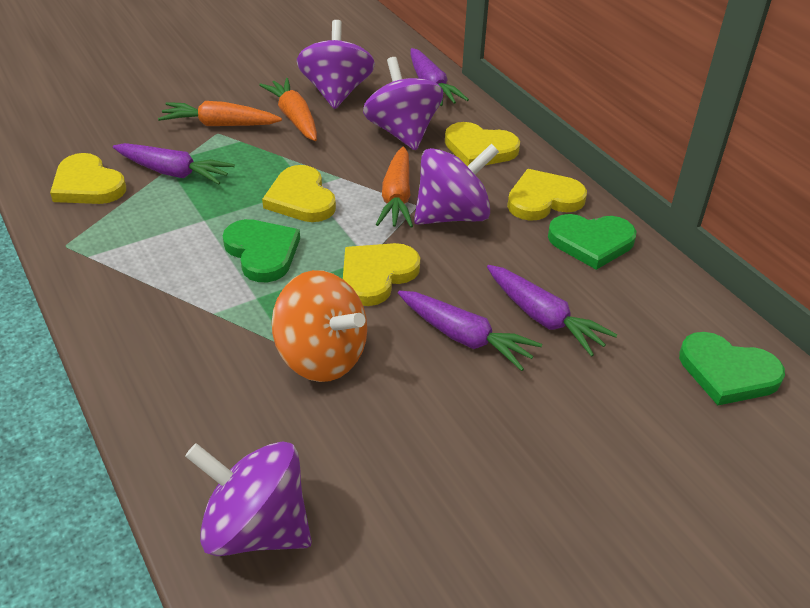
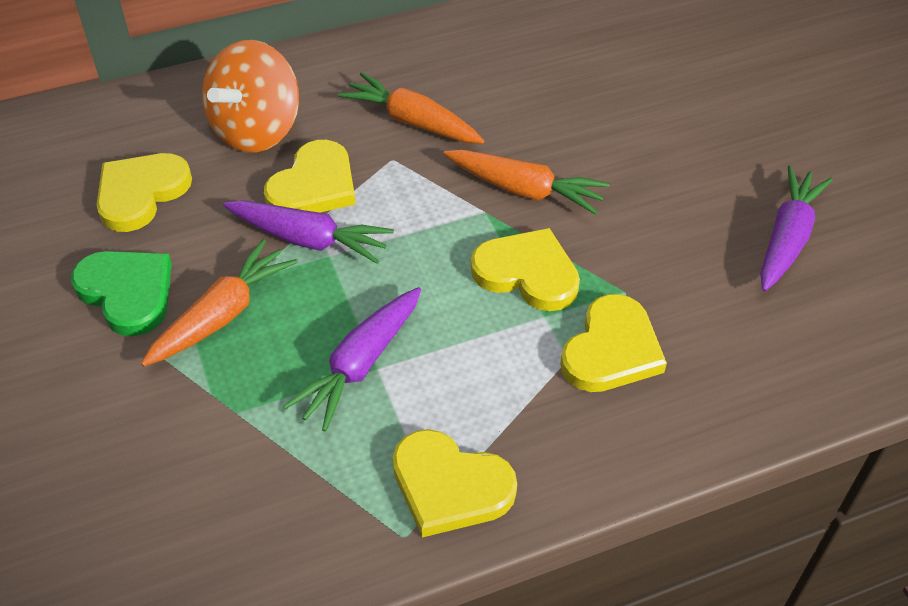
green heart: 3 -> 1
purple carrot: 4 -> 3
purple spinning top: 4 -> 0

